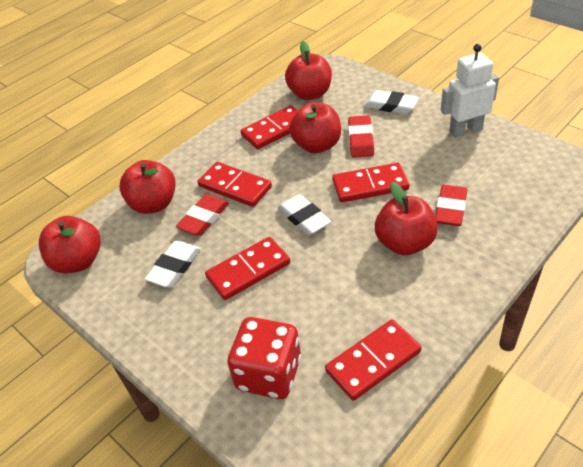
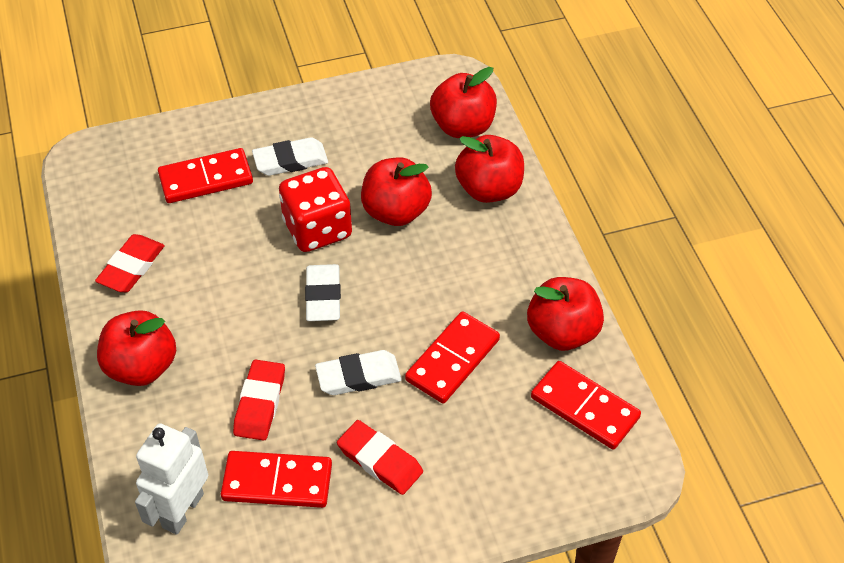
red domino: 5 -> 4

